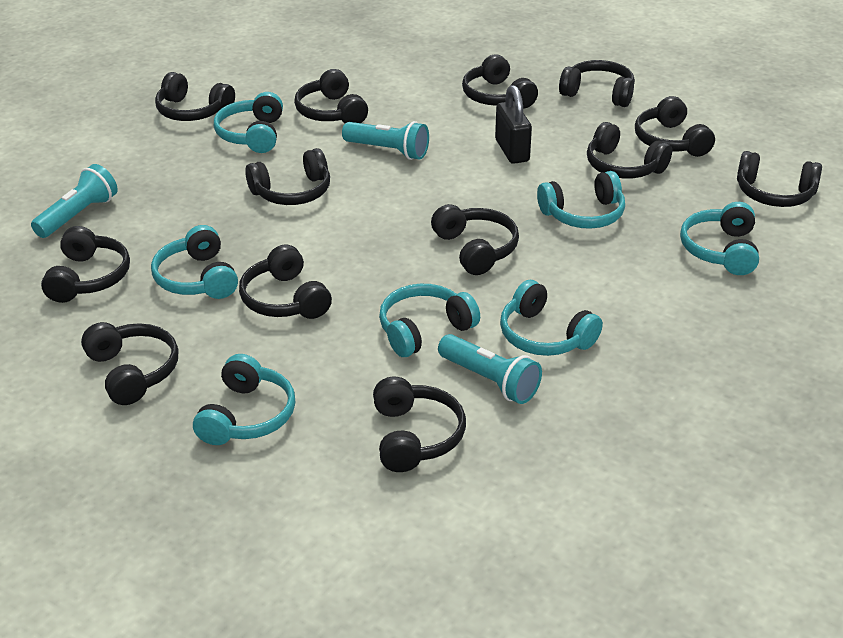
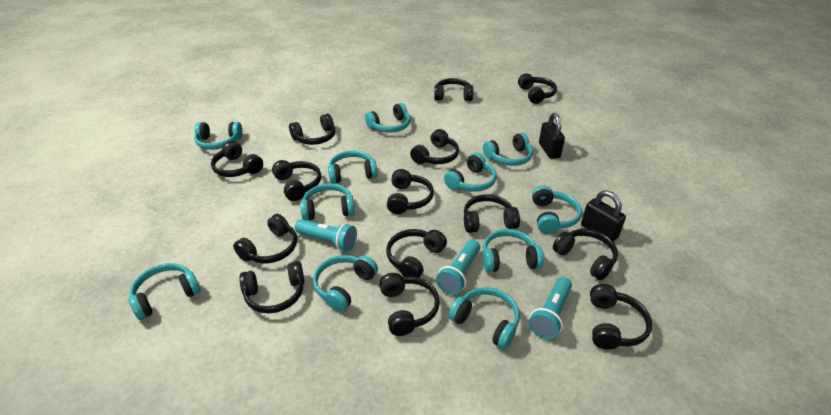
black headphones: 13 -> 14
black padlock: 1 -> 2
turquoise headphones: 7 -> 11

